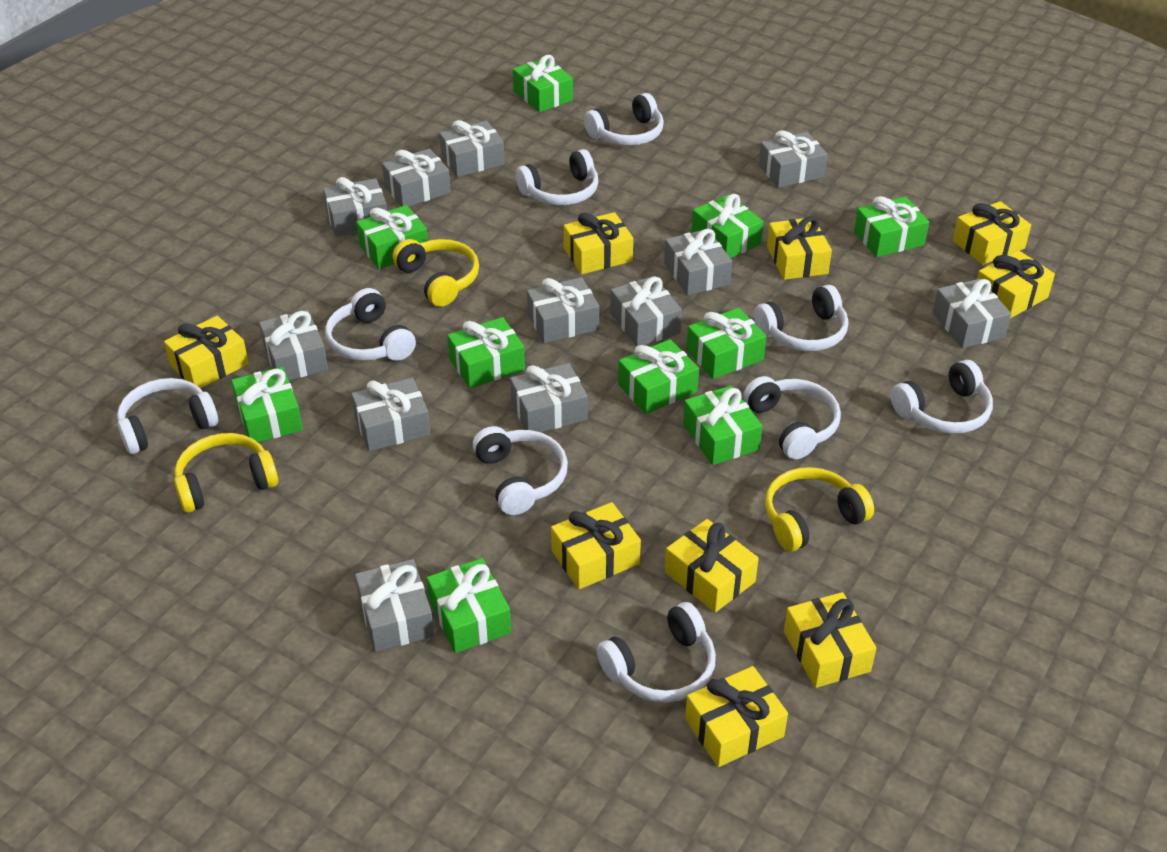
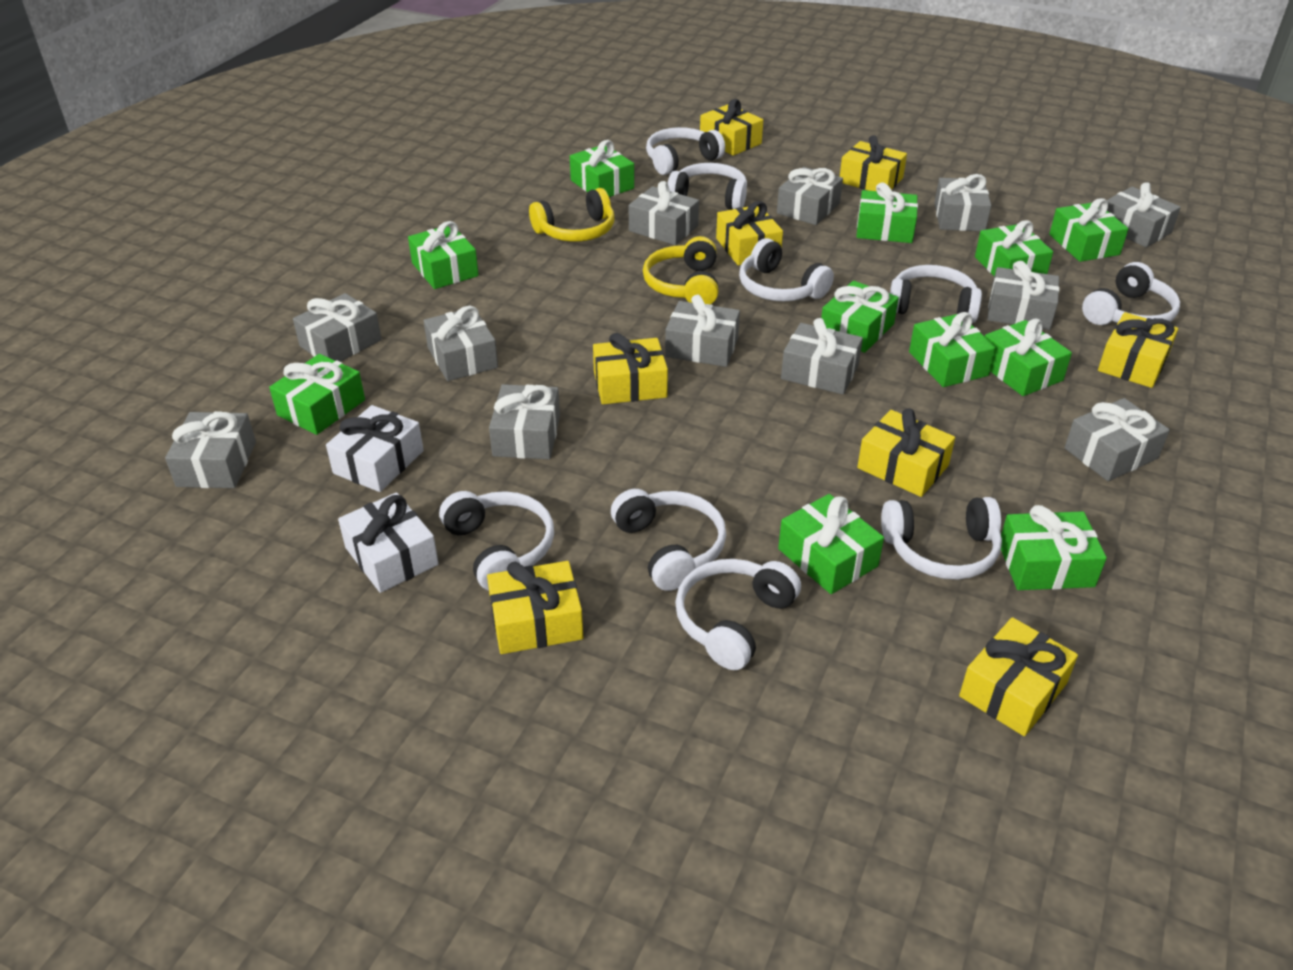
green gift: 10 -> 11
white gift: 0 -> 2
yellow gift: 9 -> 8
yellow headphones: 3 -> 2

